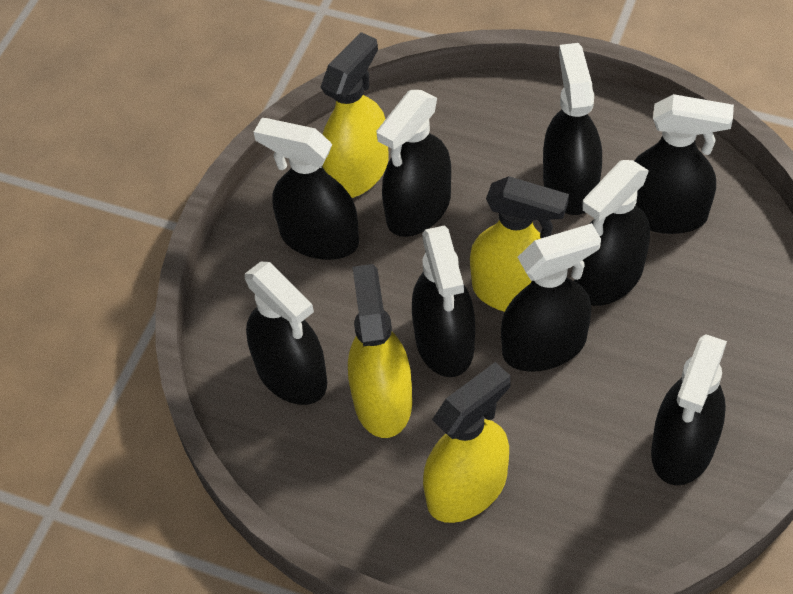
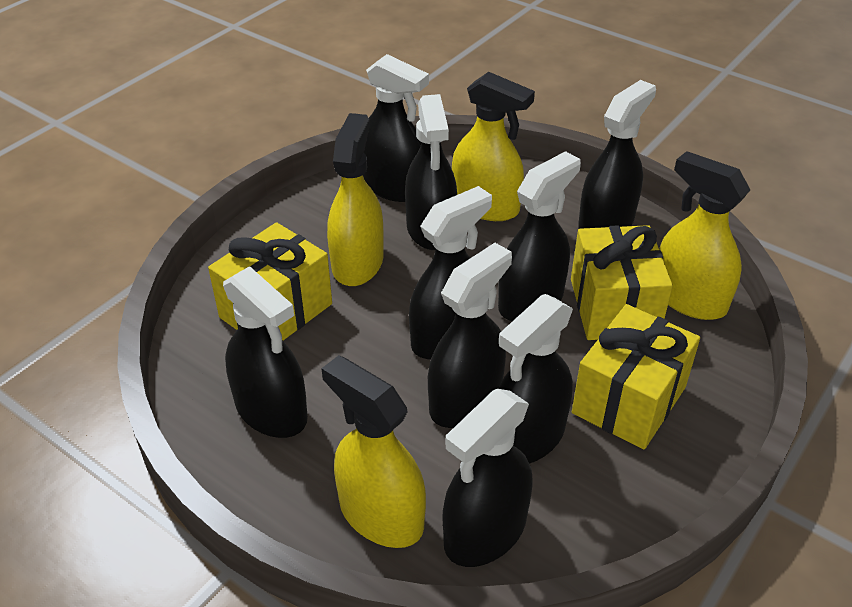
yellow gift: 0 -> 3

